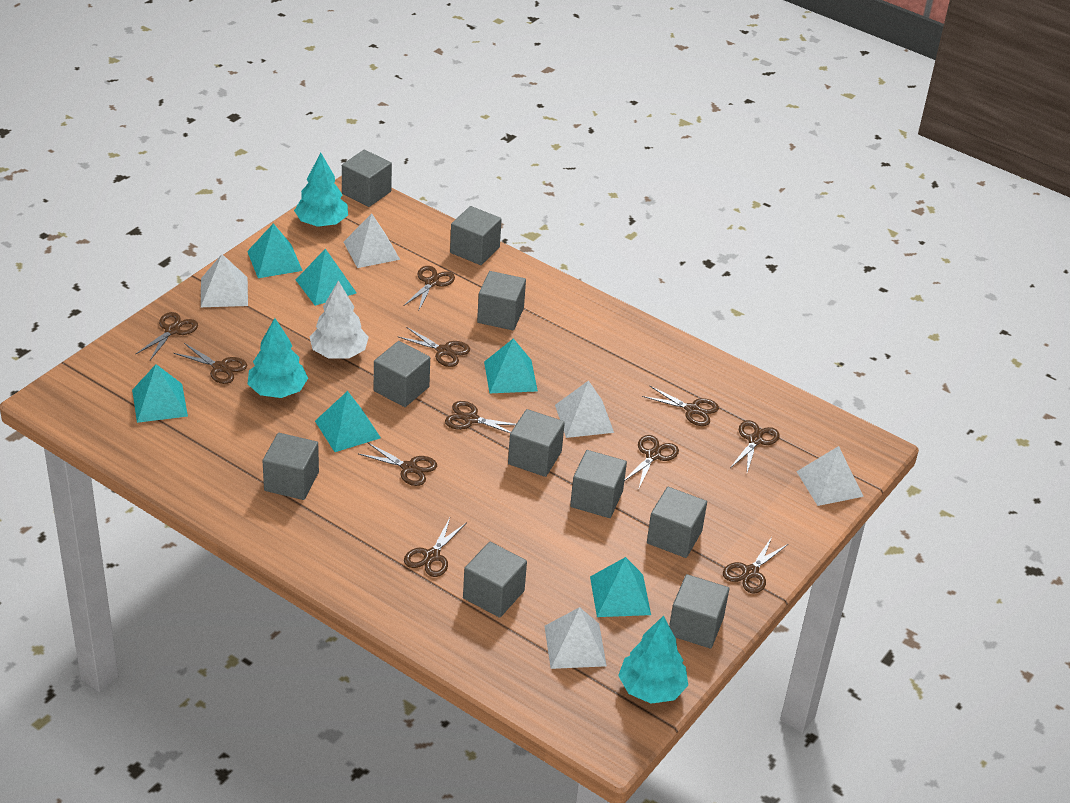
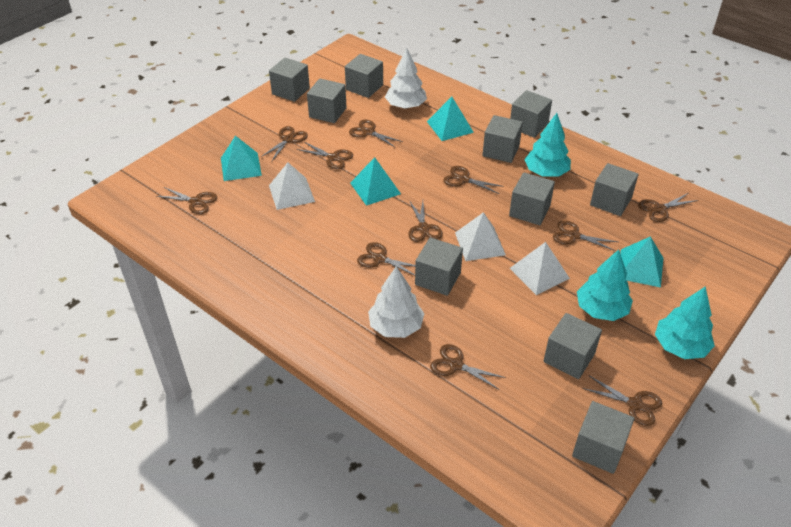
turquoise pyramid: 6 -> 4
white pyramid: 5 -> 3
white tree: 1 -> 2

